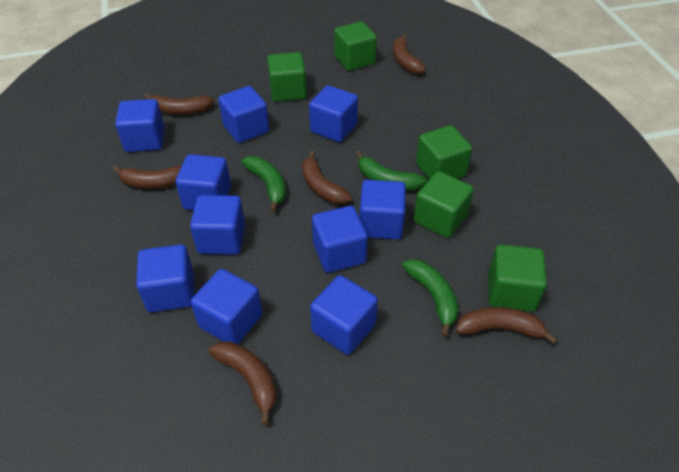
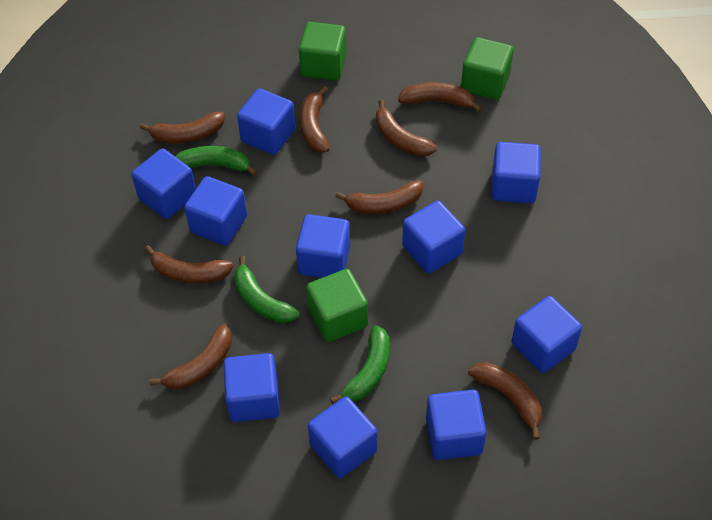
brown banana: 6 -> 8
green cube: 5 -> 3

